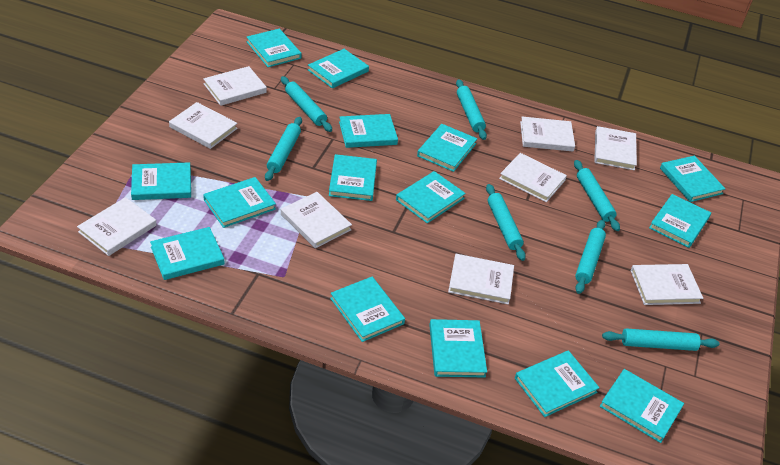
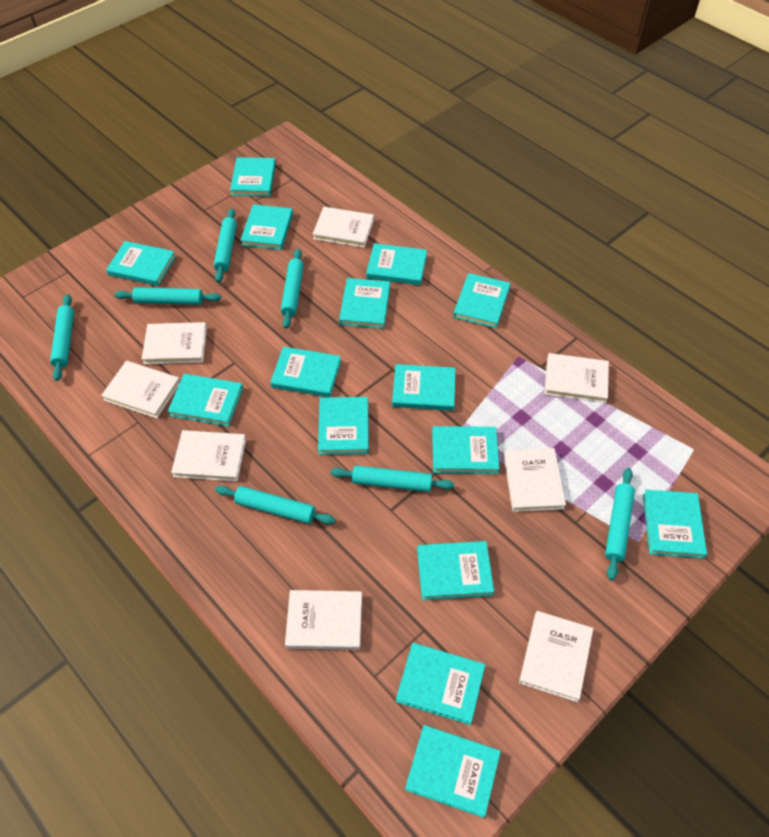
white book: 9 -> 8

